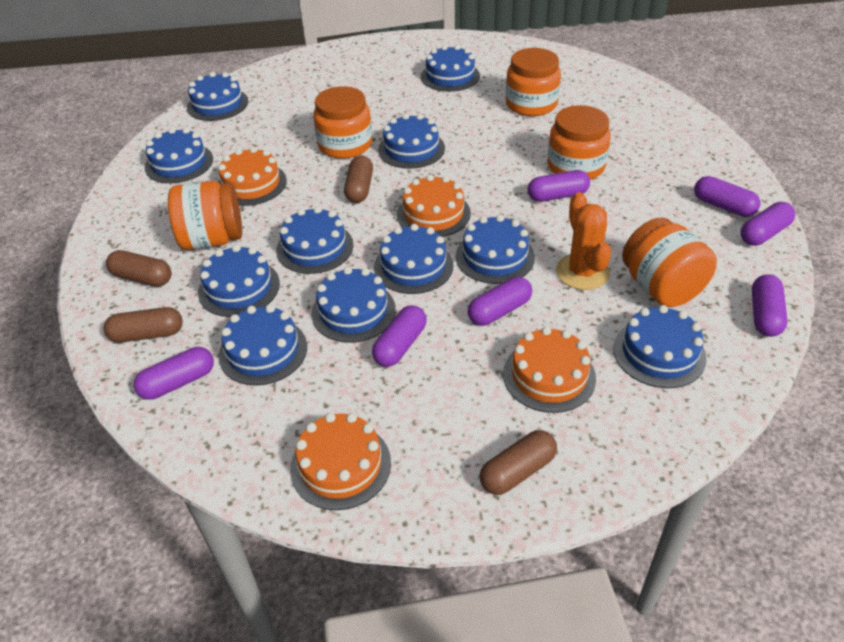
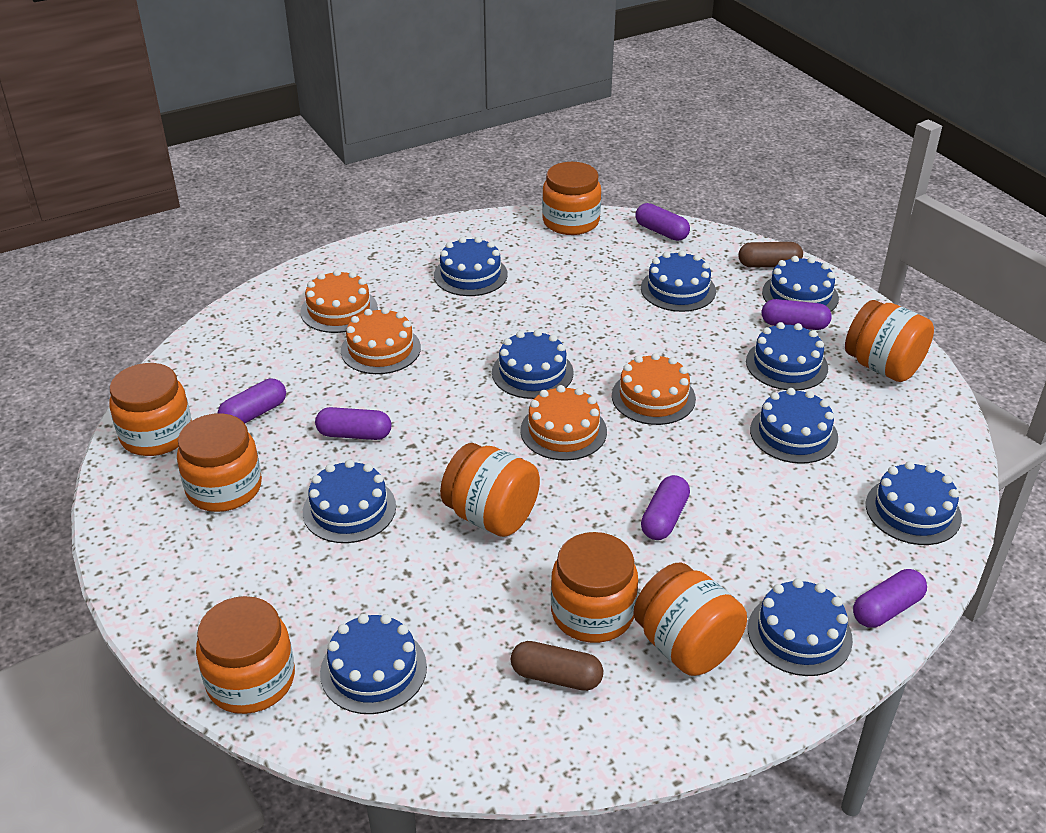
blue cake: 11 -> 10
brown capsule: 4 -> 2
orange cactus: 1 -> 0
orange jar: 5 -> 8
purple capsule: 7 -> 6

